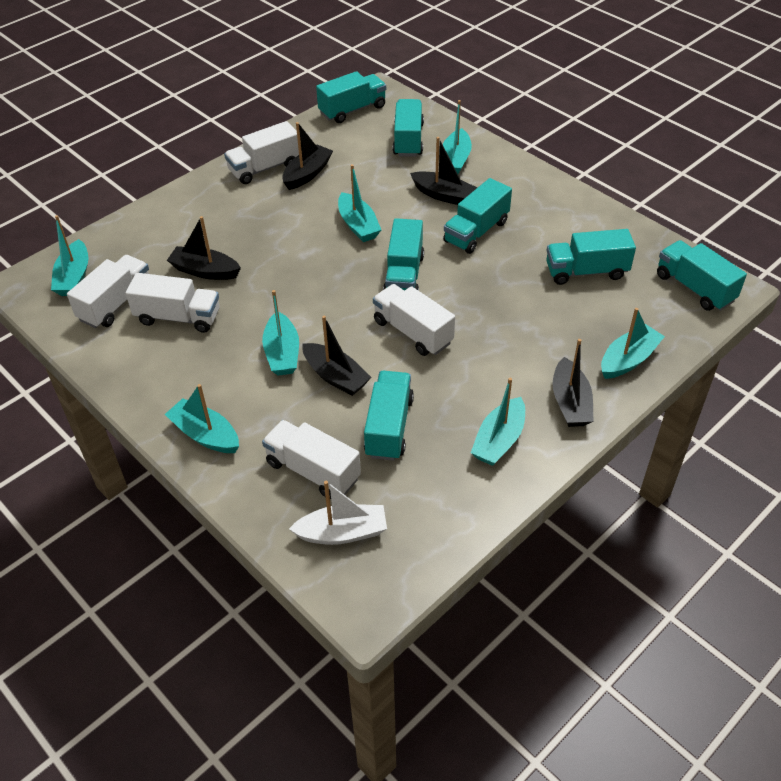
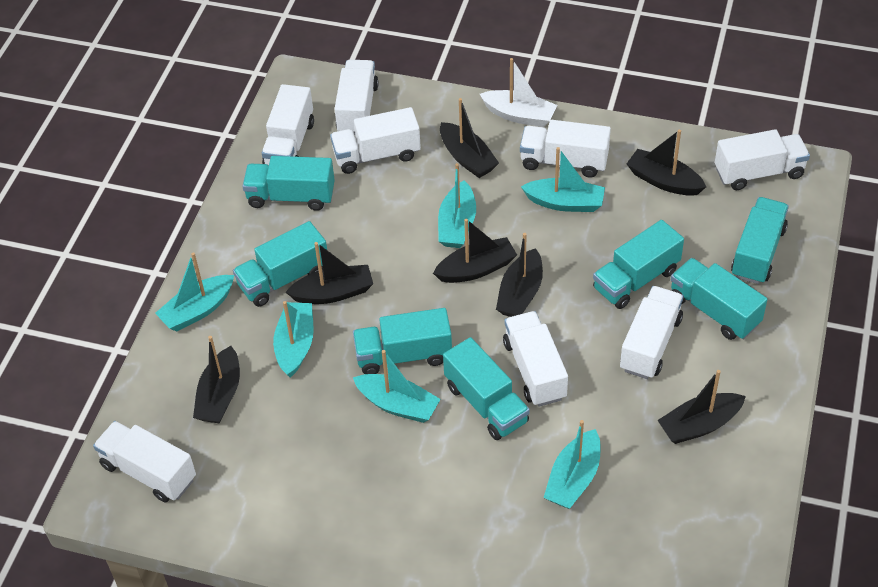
black boat: 5 -> 7
turquoise boat: 7 -> 6
white truck: 5 -> 8

